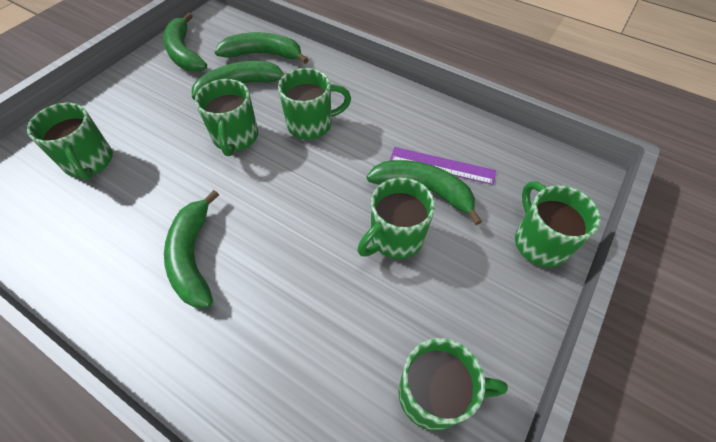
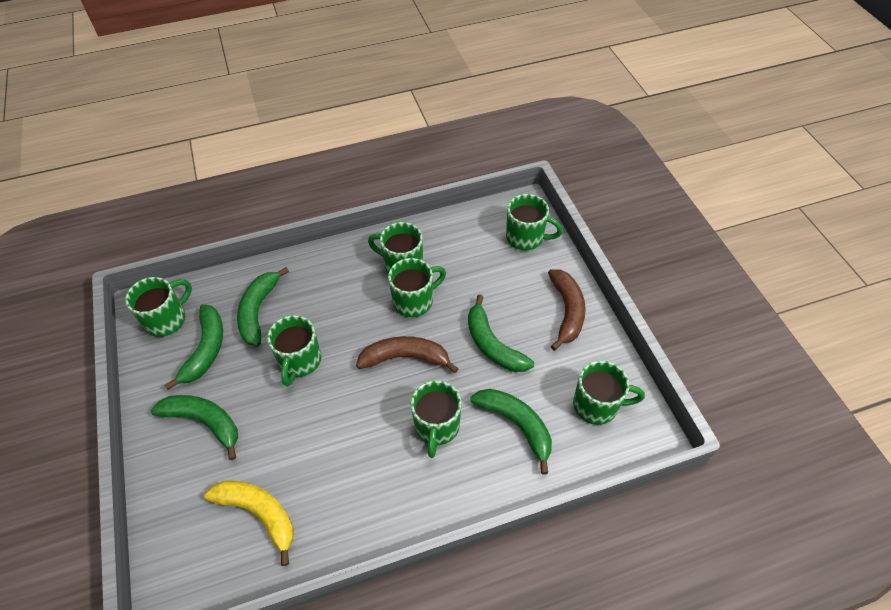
brown banana: 0 -> 2
green mug: 6 -> 7
purple ruler: 1 -> 0
yellow banana: 0 -> 1

